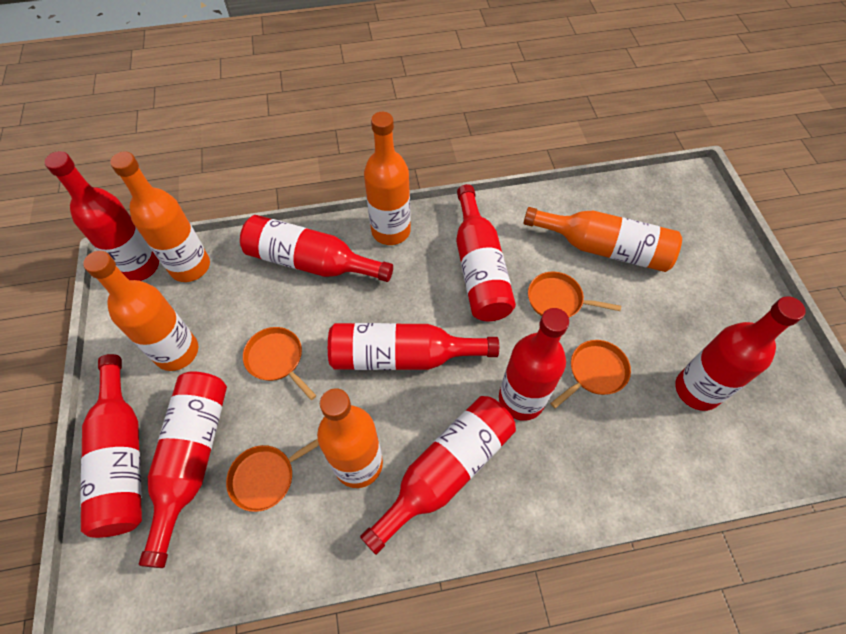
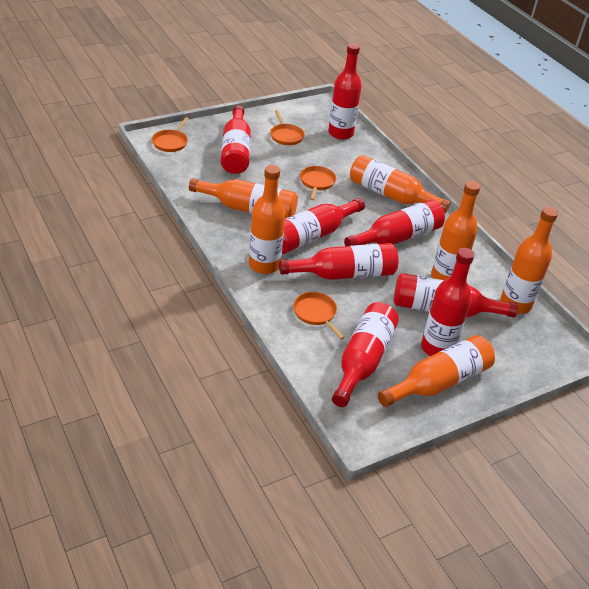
orange bottle: 5 -> 6
red bottle: 9 -> 8

